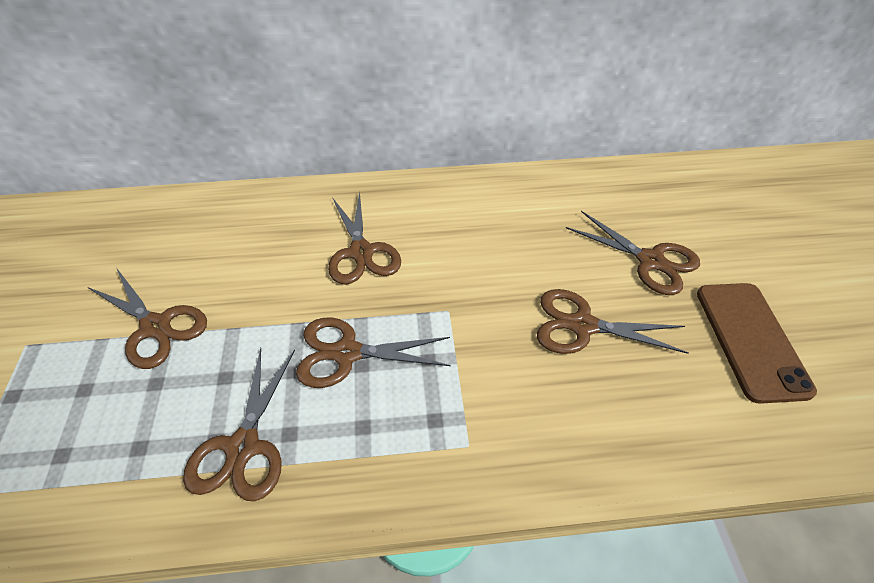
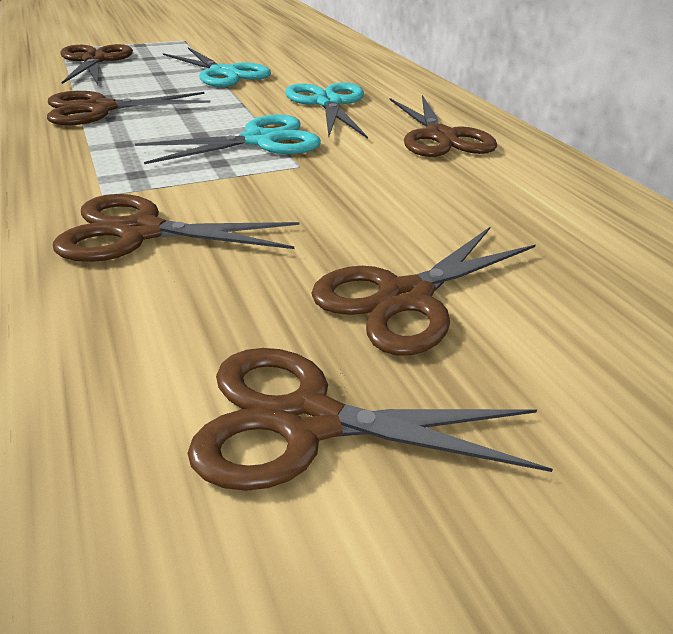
brown phone: 1 -> 0
turquoise scissors: 0 -> 3

